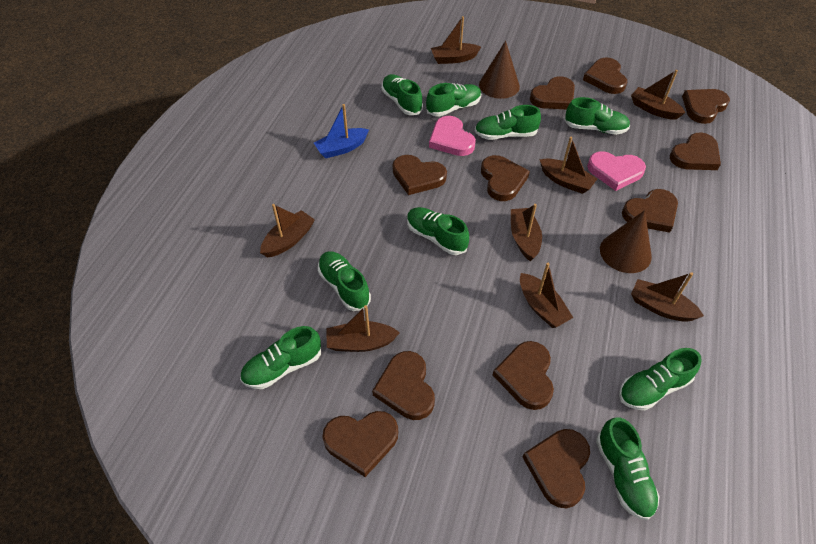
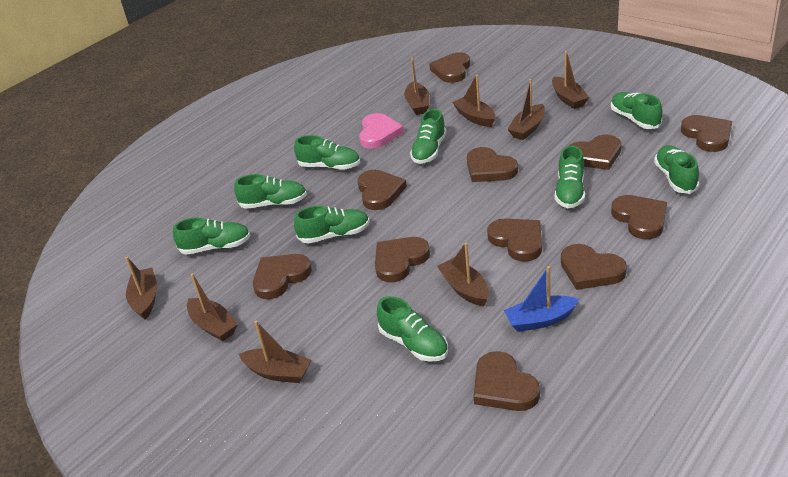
brown cone: 2 -> 0
pink heart: 2 -> 1

